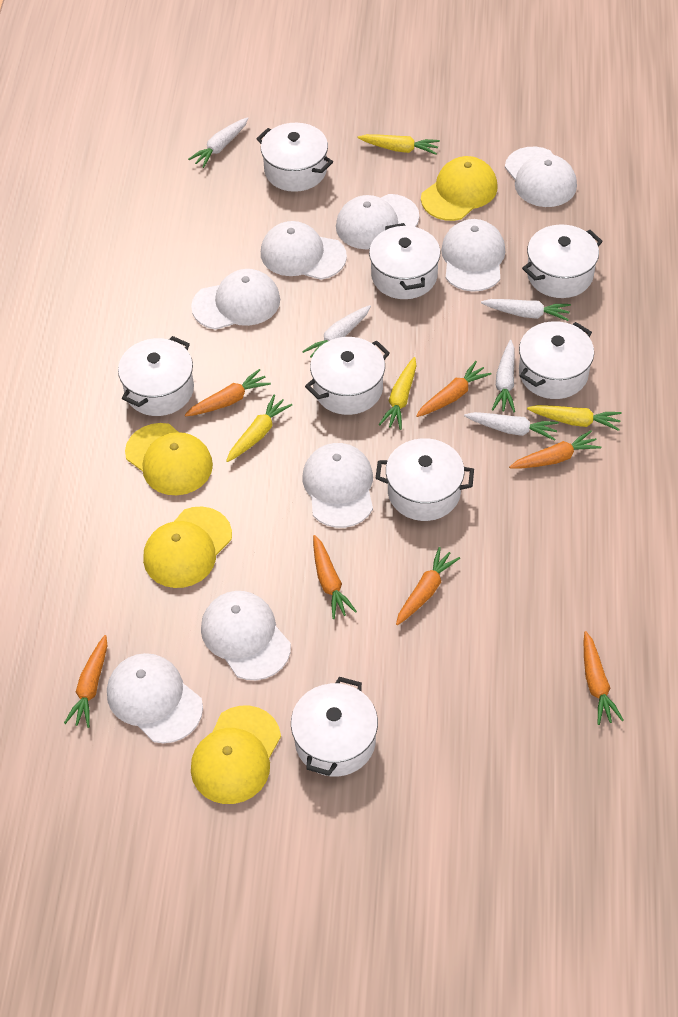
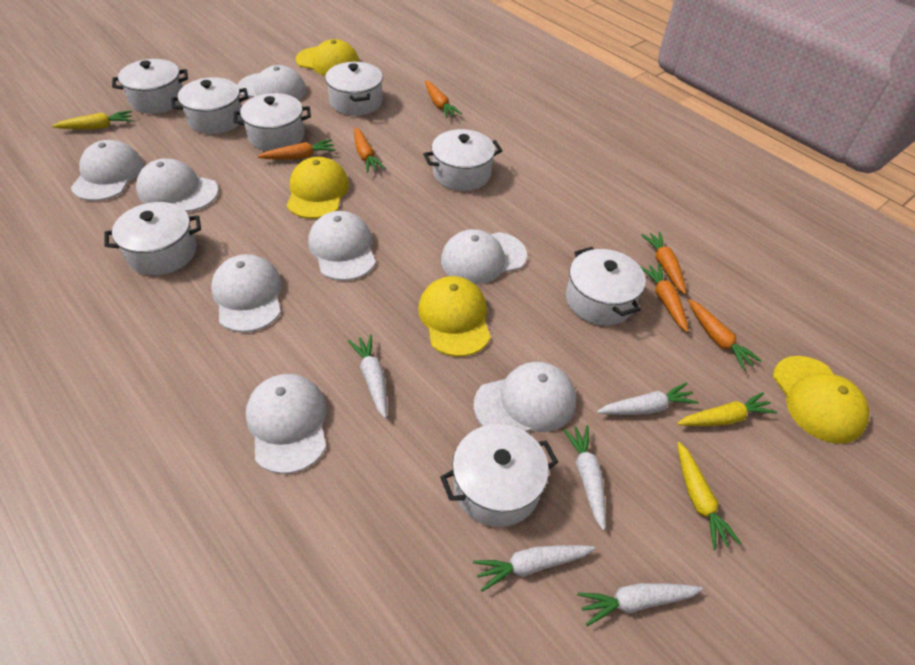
orange carrot: 7 -> 6
yellow carrot: 4 -> 3

